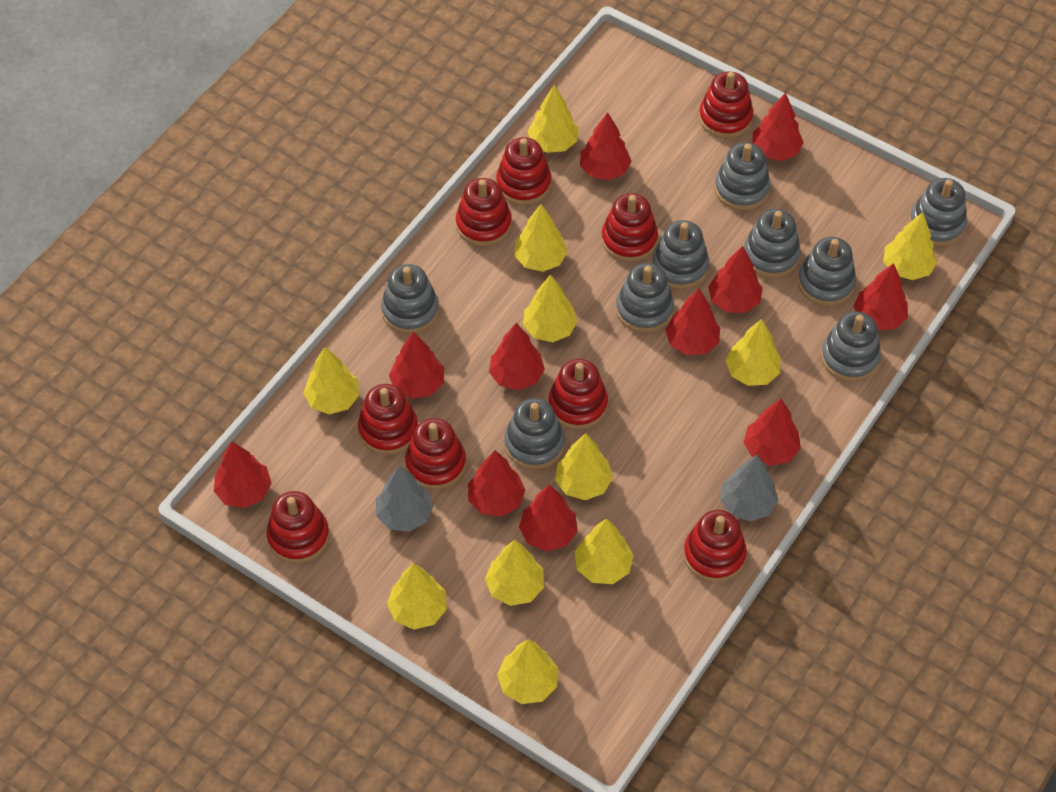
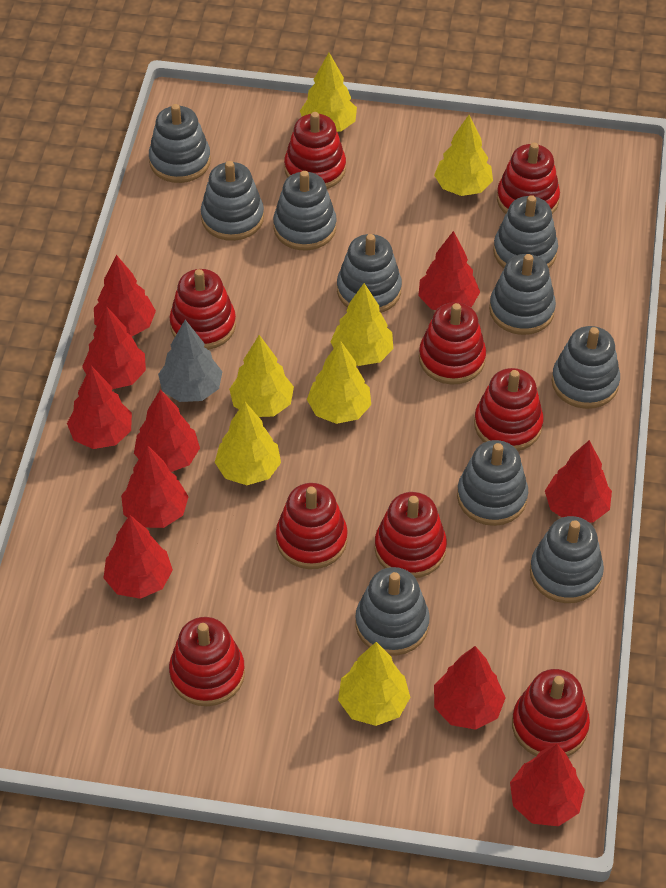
grey stacking toy: 9 -> 10
grey tree: 2 -> 1
red tree: 11 -> 10
yellow tree: 11 -> 7

